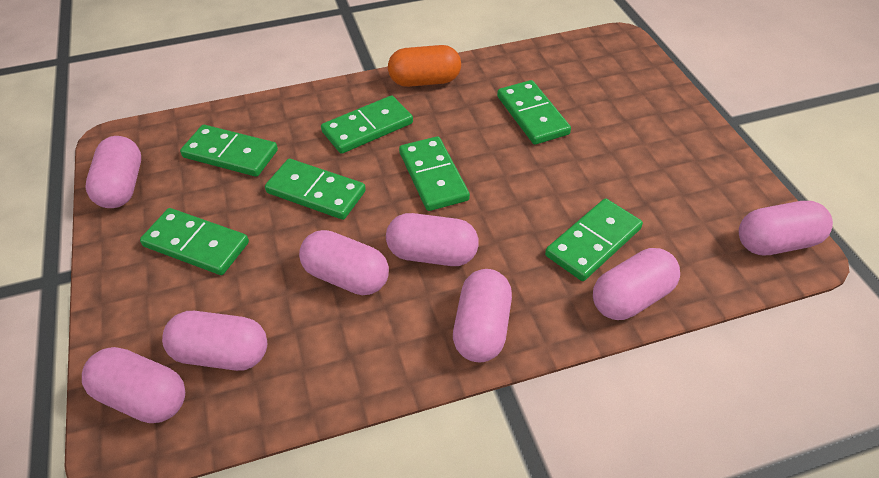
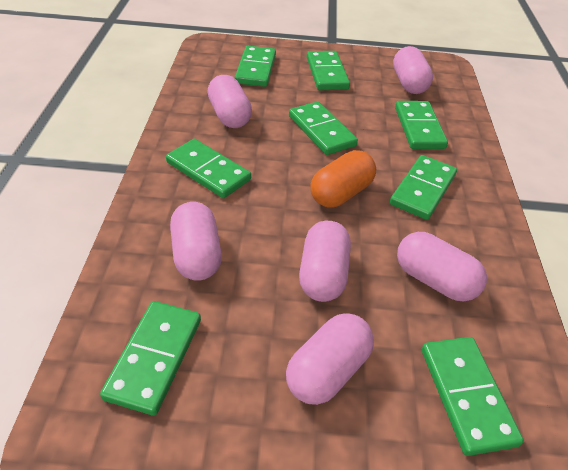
green domino: 7 -> 8
pink capsule: 8 -> 6

